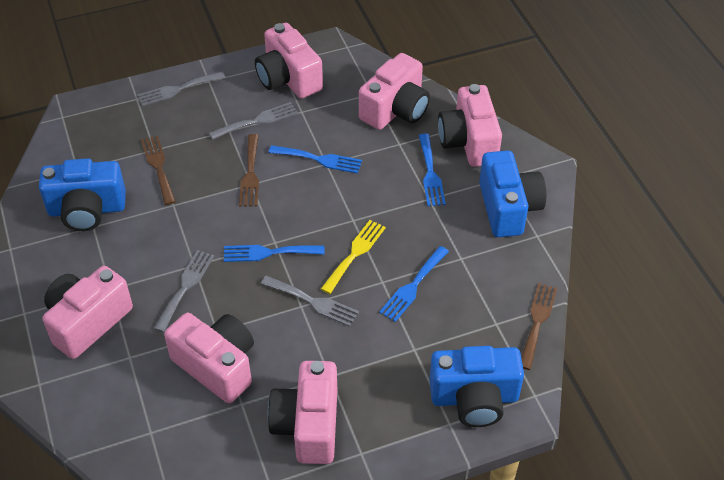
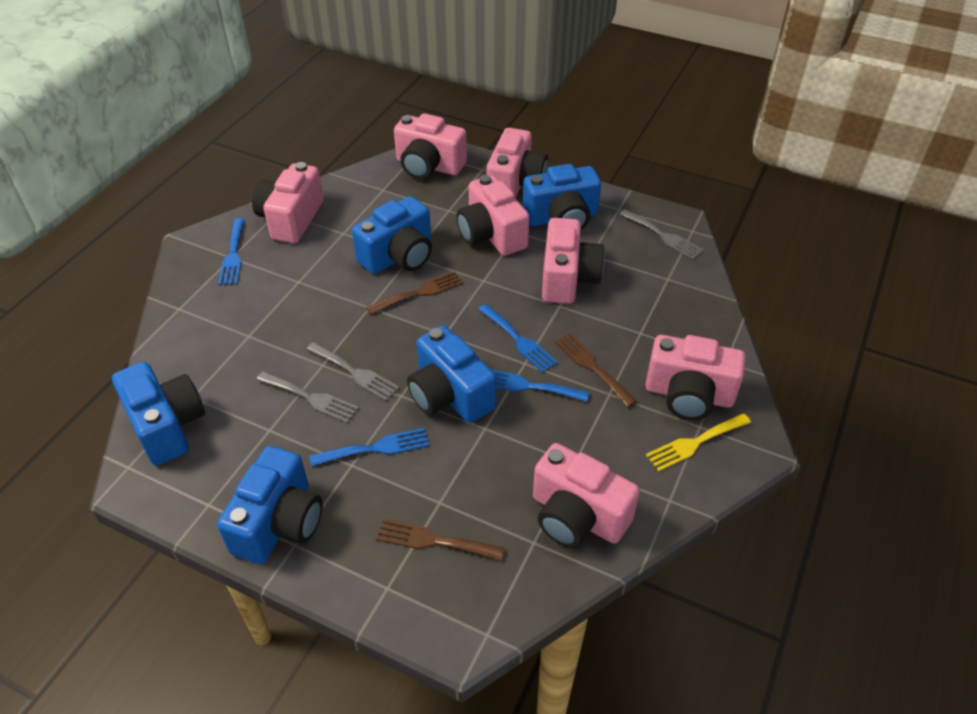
blue camera: 3 -> 5
grey fork: 4 -> 3
pink camera: 6 -> 7

